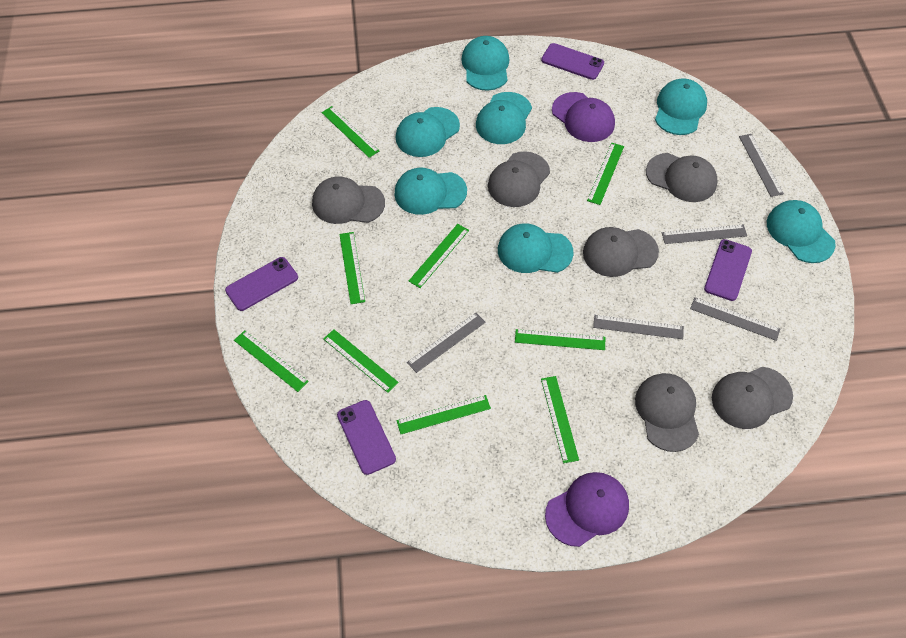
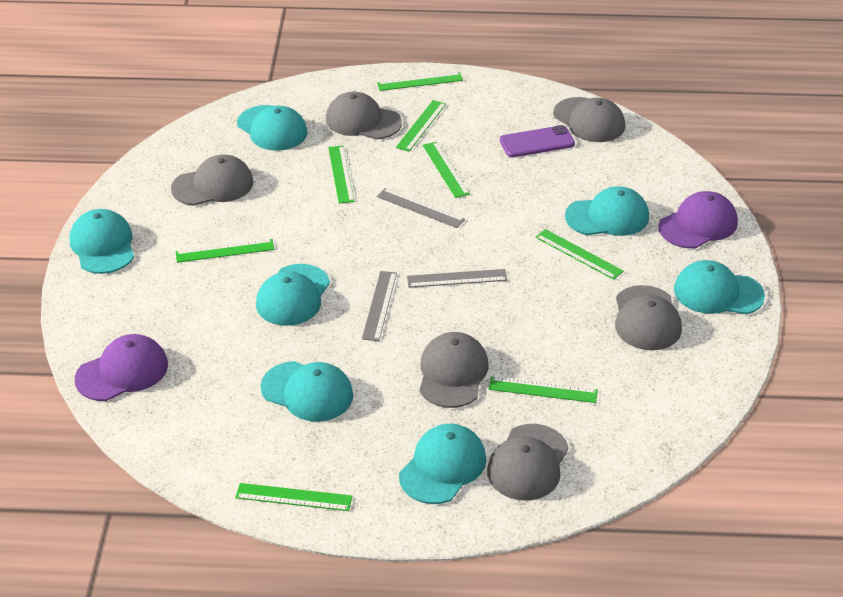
green ruler: 9 -> 8
grey ruler: 5 -> 3
purple phone: 4 -> 1

